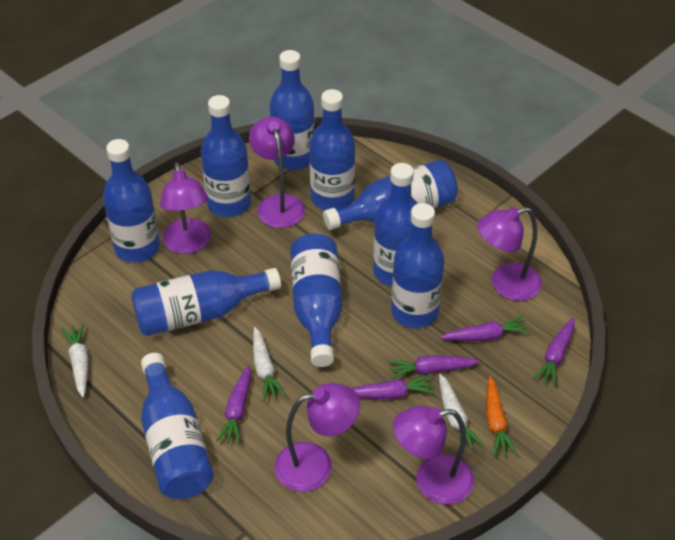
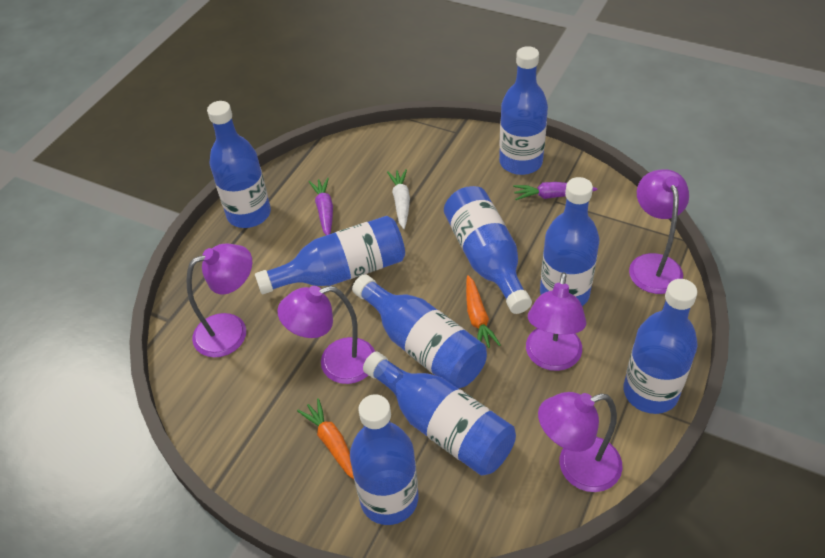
blue bottle: 10 -> 9
orange carrot: 1 -> 2
purple carrot: 5 -> 2
white carrot: 3 -> 1

